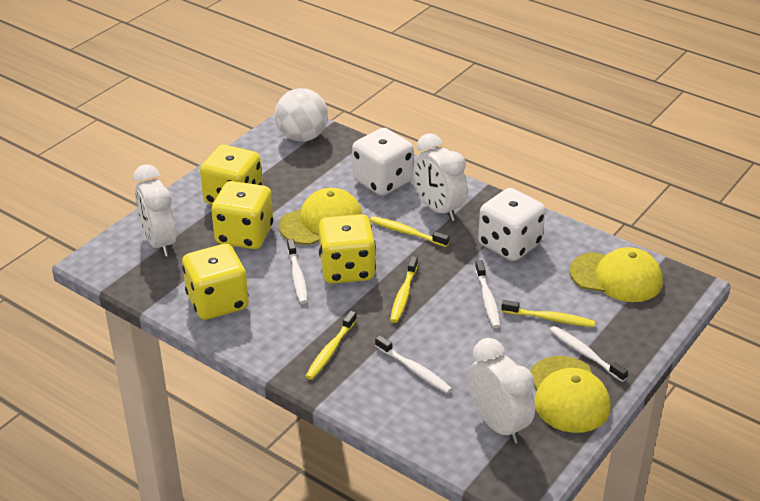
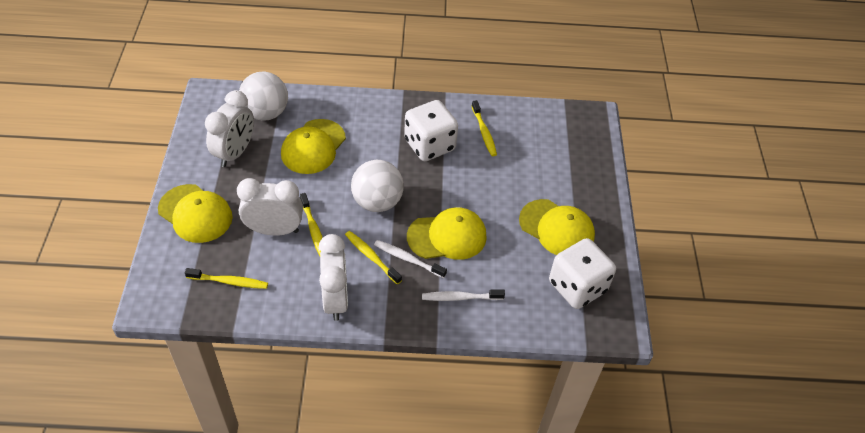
white ball: 1 -> 2
white toothbrush: 4 -> 2
yellow cap: 3 -> 4
yellow dice: 4 -> 0

